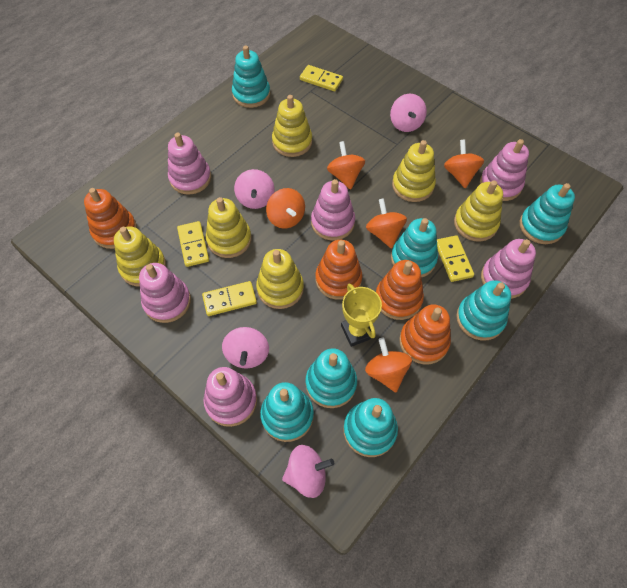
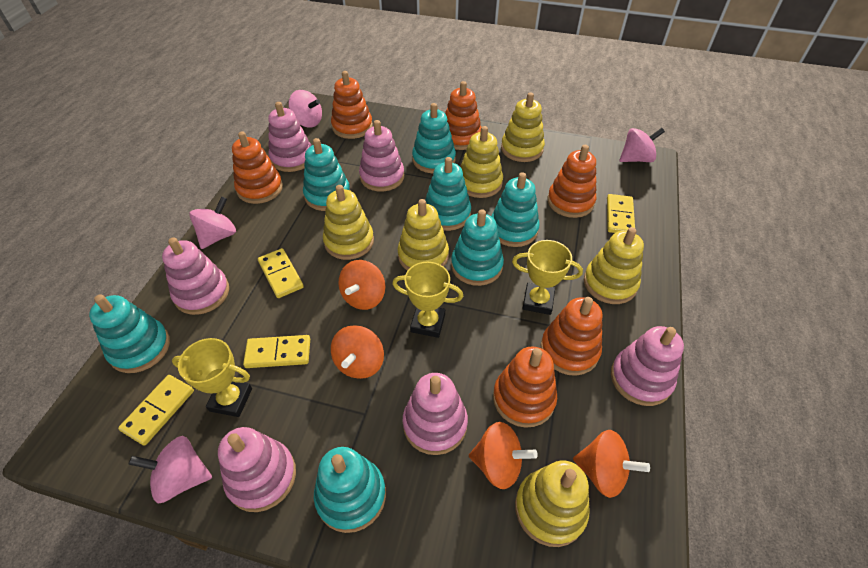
orange spinning top: 5 -> 4
orange stacking toy: 4 -> 6
yellow trophy: 1 -> 3

